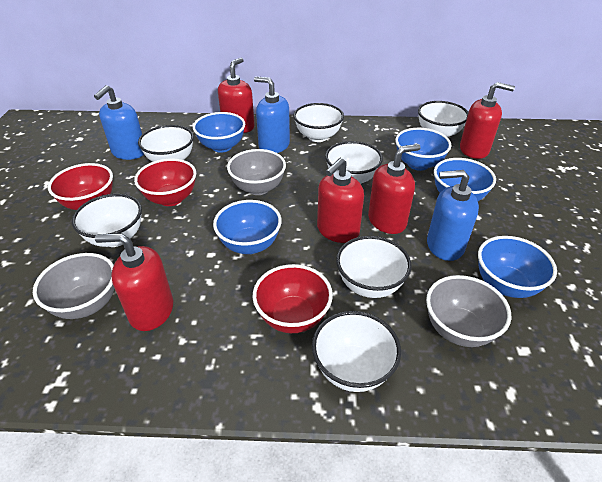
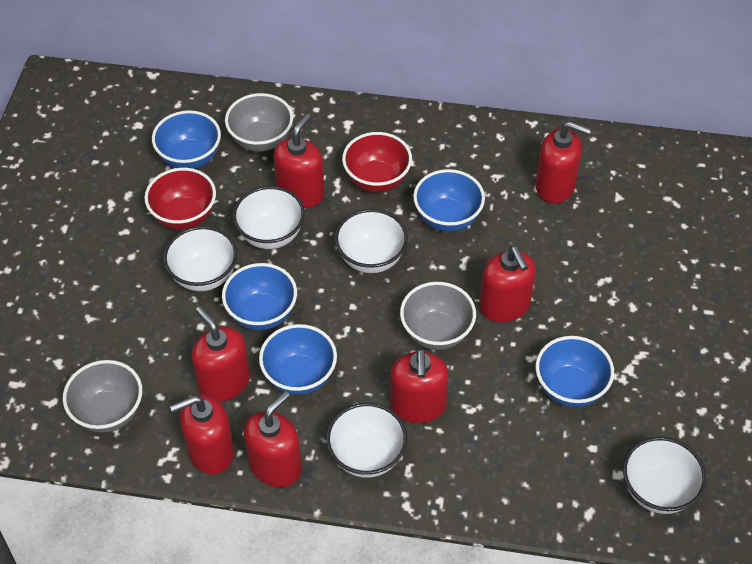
blue soap dispenser: 3 -> 0
red bowl: 3 -> 2
red soap dispenser: 5 -> 7
white bowl: 7 -> 5

